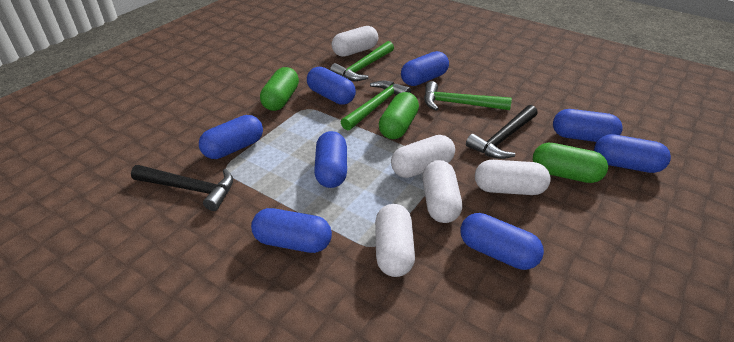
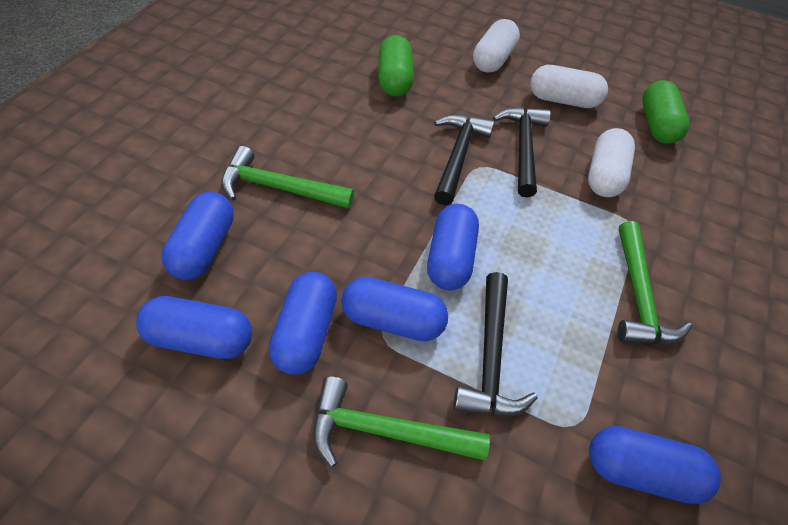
black hammer: 2 -> 3
blue capsule: 8 -> 6
green capsule: 3 -> 2
white capsule: 5 -> 3

